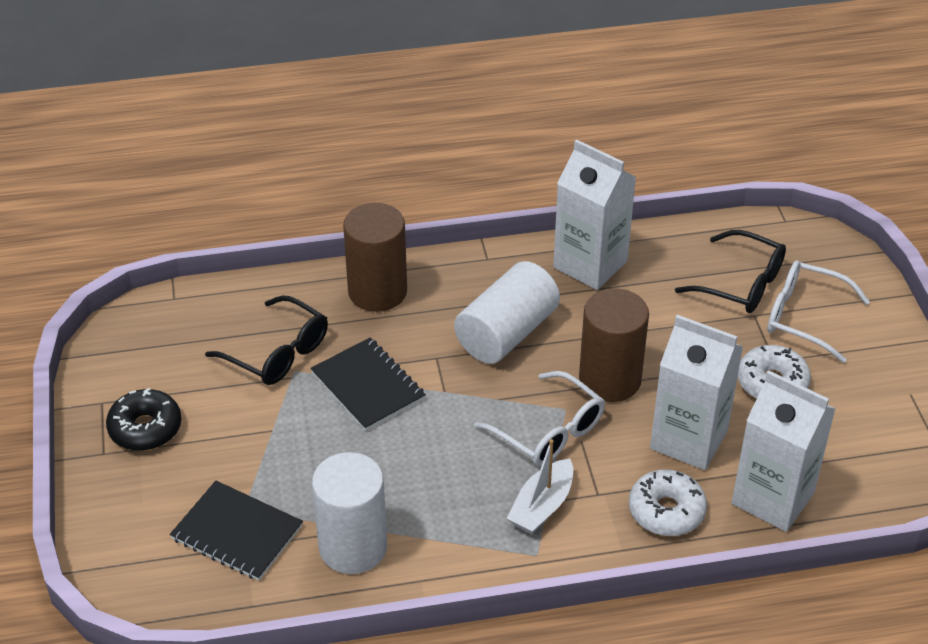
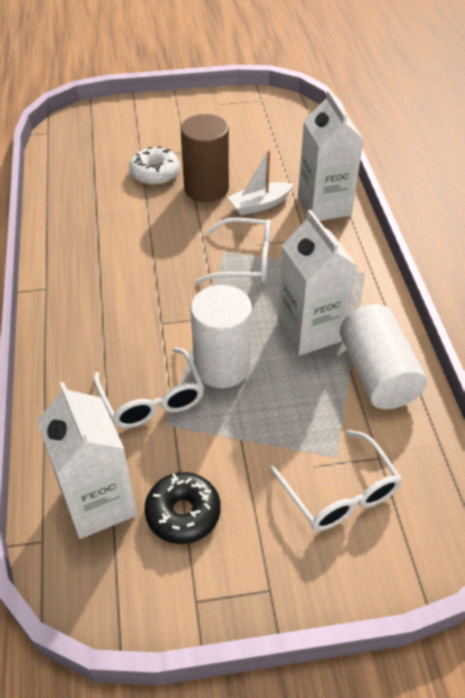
black glasses: 2 -> 0
black notebook: 2 -> 0
brown cylinder: 2 -> 1
white donut: 2 -> 1
white glasses: 2 -> 3

